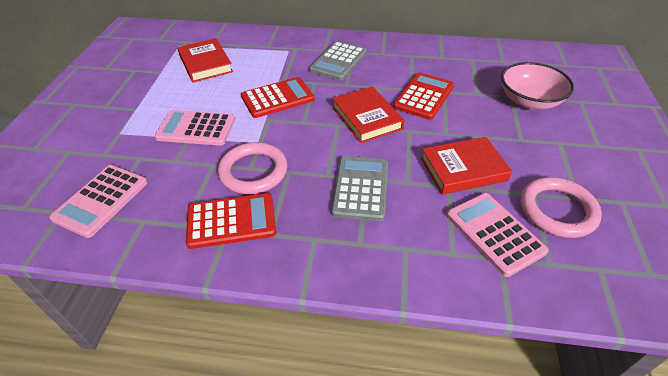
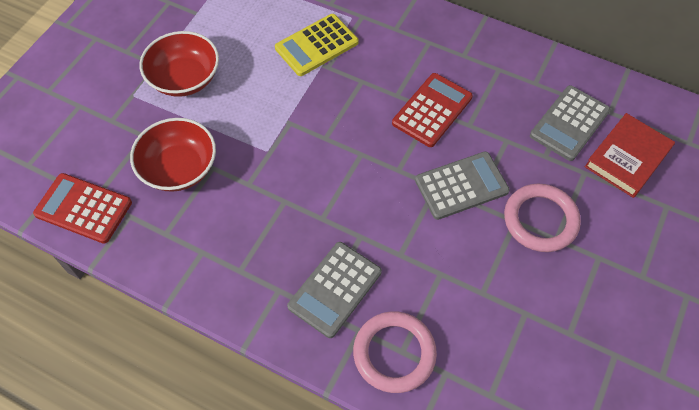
grey calculator: 2 -> 3
pink bowl: 1 -> 0
pink calculator: 3 -> 0
red book: 3 -> 1
red bowl: 0 -> 2
red calculator: 3 -> 2
yellow calculator: 0 -> 1

